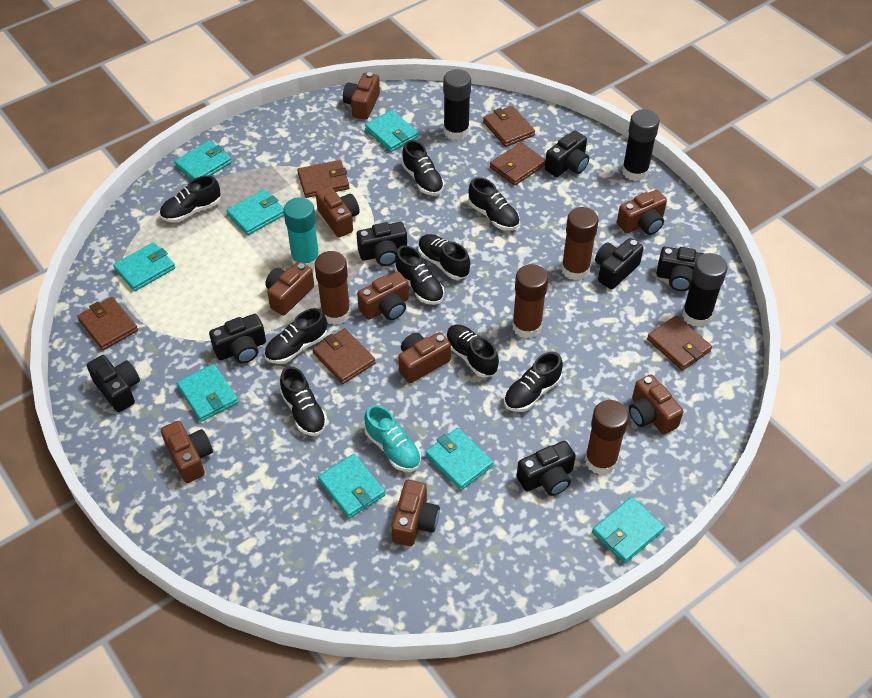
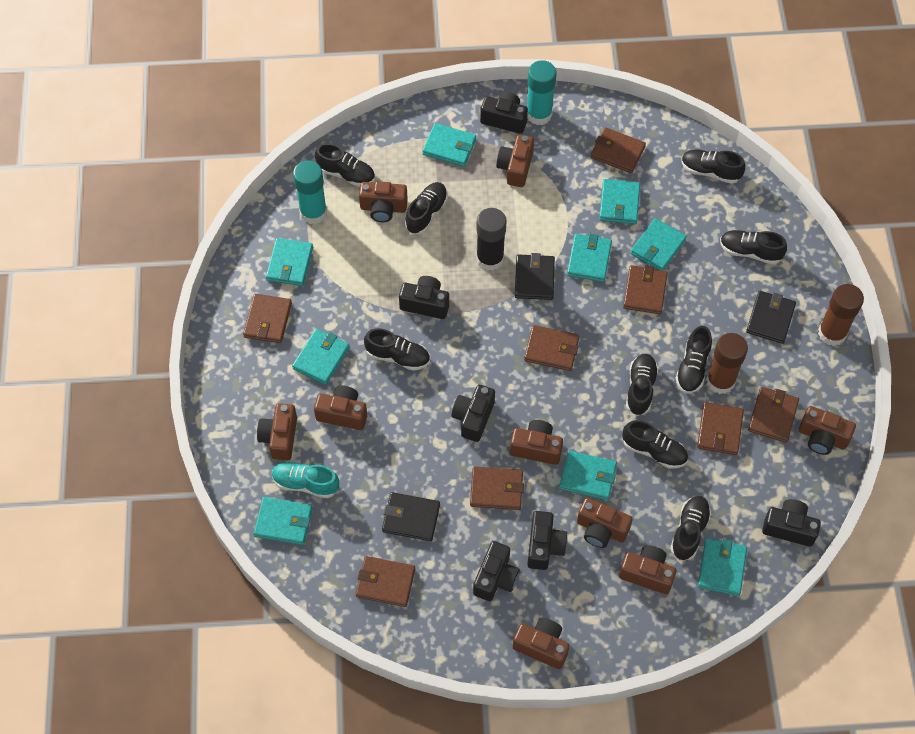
black camera: 7 -> 6
black glue stick: 3 -> 1
black wallet: 0 -> 3
brown glue stick: 4 -> 2
brown wallet: 6 -> 8
turquoise glue stick: 1 -> 2
turquoise wallet: 8 -> 9

